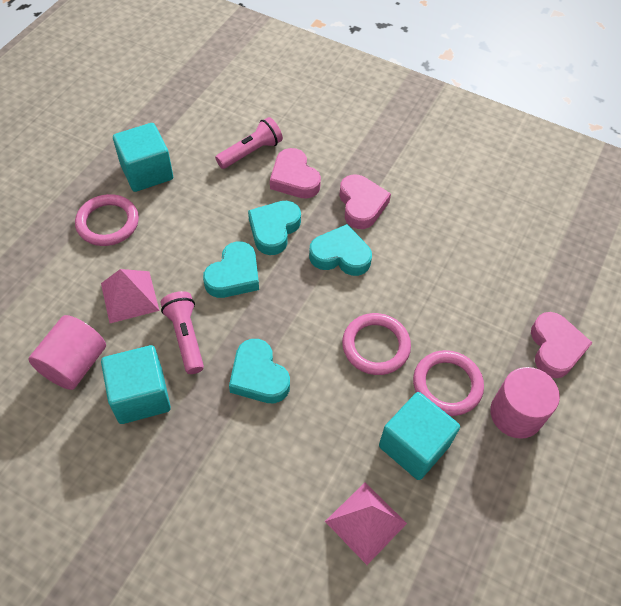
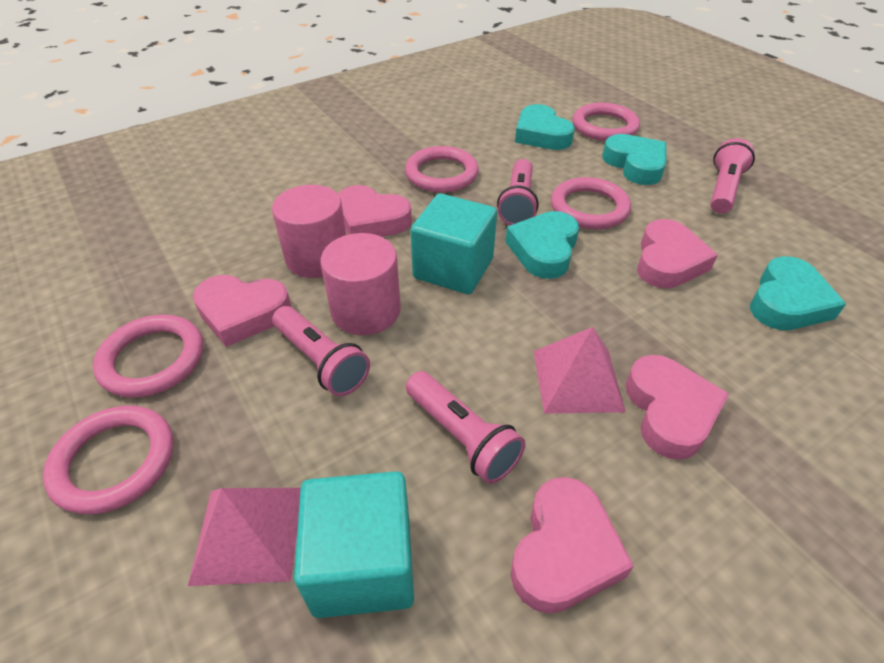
pink flashlight: 2 -> 4
pink heart: 3 -> 5
pink ring: 3 -> 5
turquoise cube: 3 -> 2

